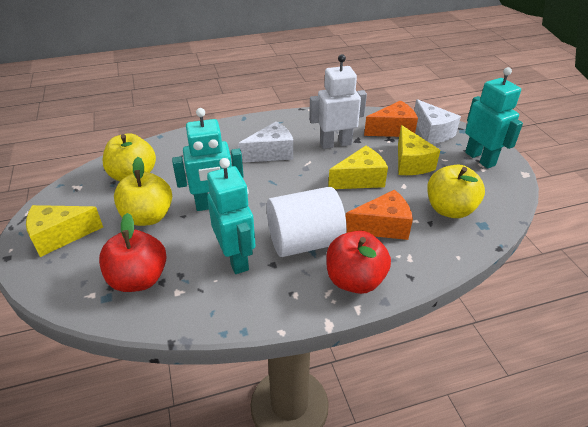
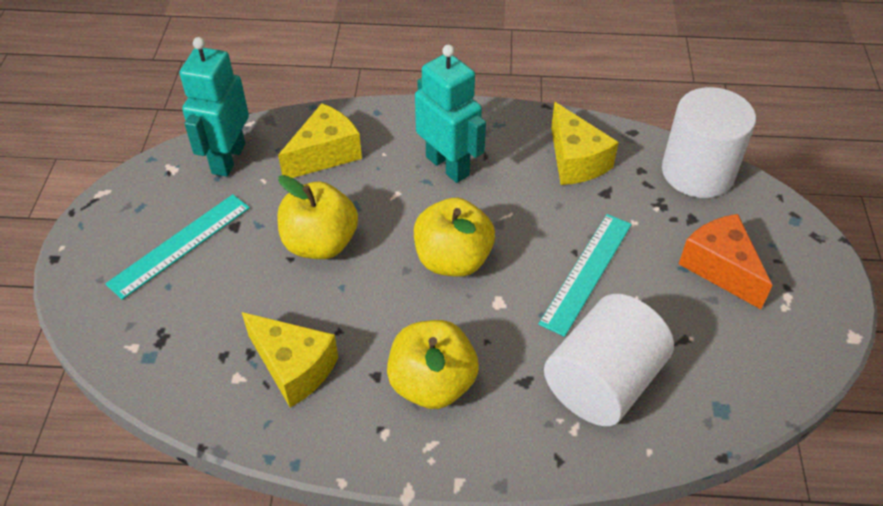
orange cheese: 2 -> 1
red apple: 2 -> 0
turquoise robot: 3 -> 2
turquoise ruler: 0 -> 2
white cheese: 2 -> 0
white cylinder: 1 -> 2
white robot: 1 -> 0

